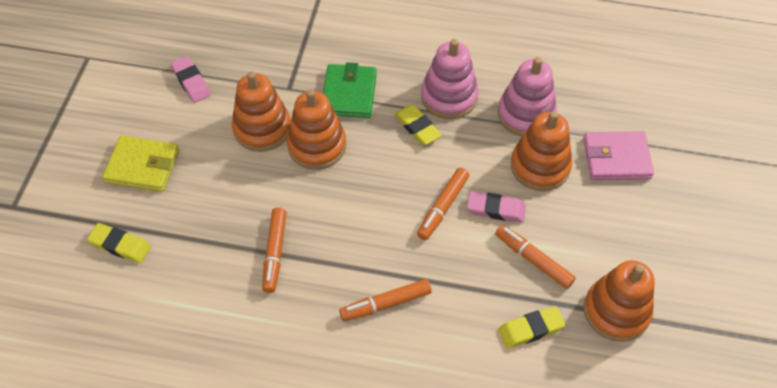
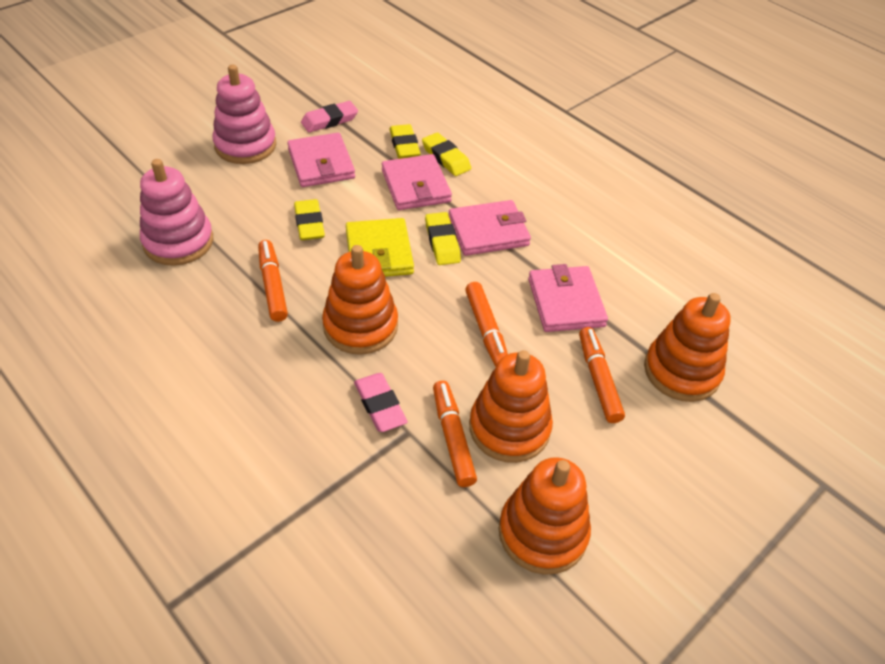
green wallet: 1 -> 0
pink wallet: 1 -> 4
yellow eraser: 3 -> 4

